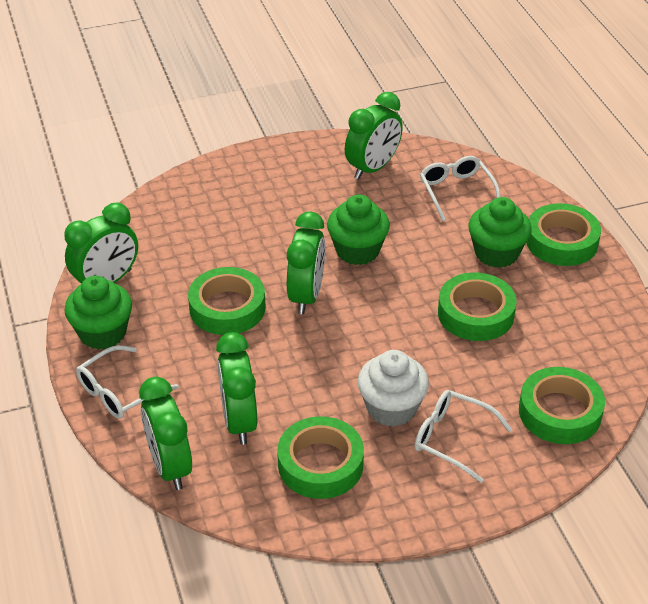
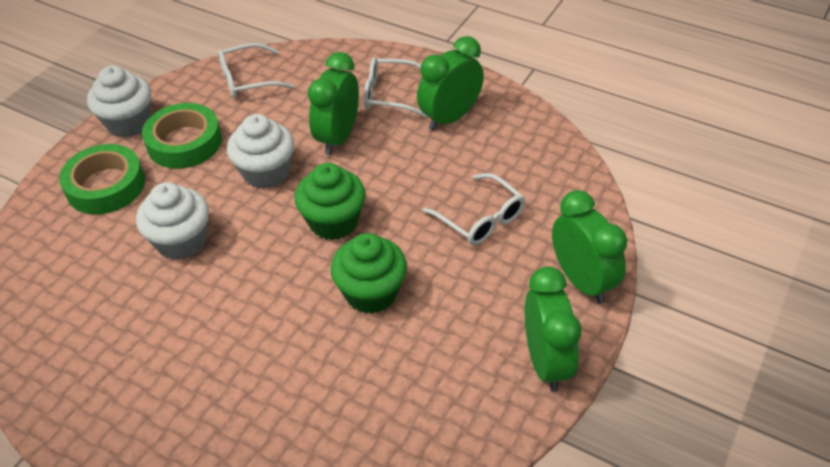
green clock: 5 -> 4
green cupcake: 3 -> 2
green tape: 5 -> 2
white cupcake: 1 -> 3

